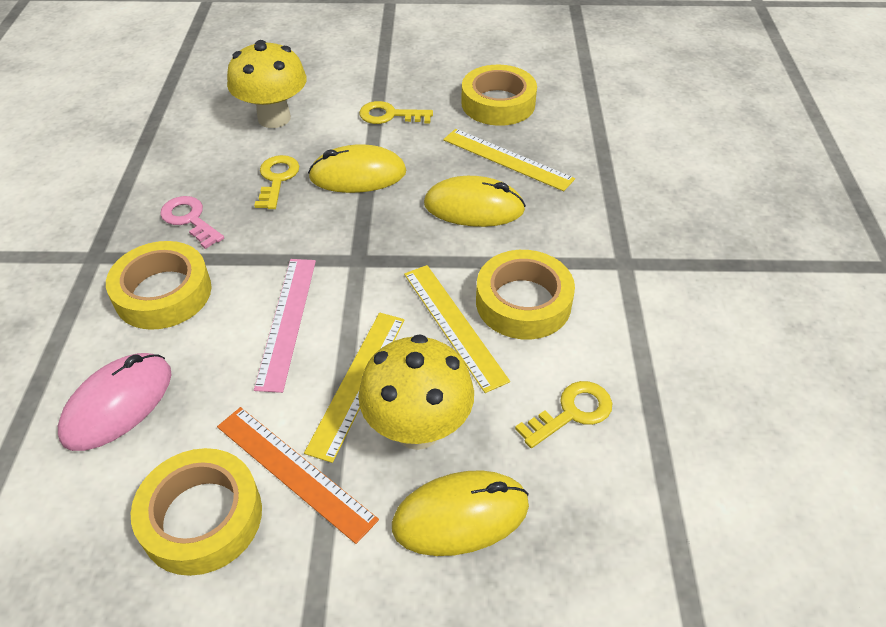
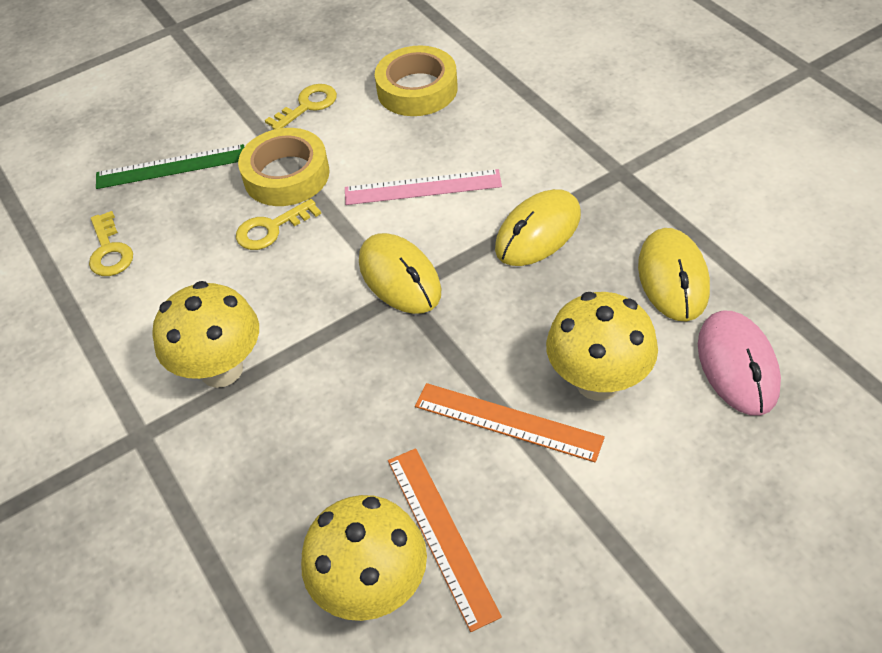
green ruler: 0 -> 1
orange ruler: 1 -> 2
pink key: 1 -> 0
yellow mushroom: 2 -> 3
yellow ruler: 3 -> 0
yellow tape: 4 -> 2

